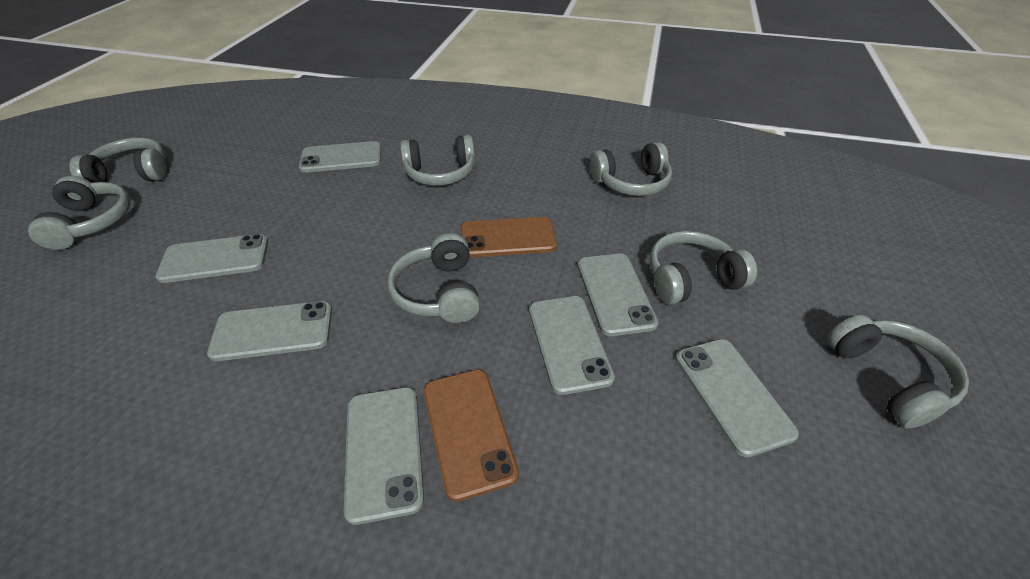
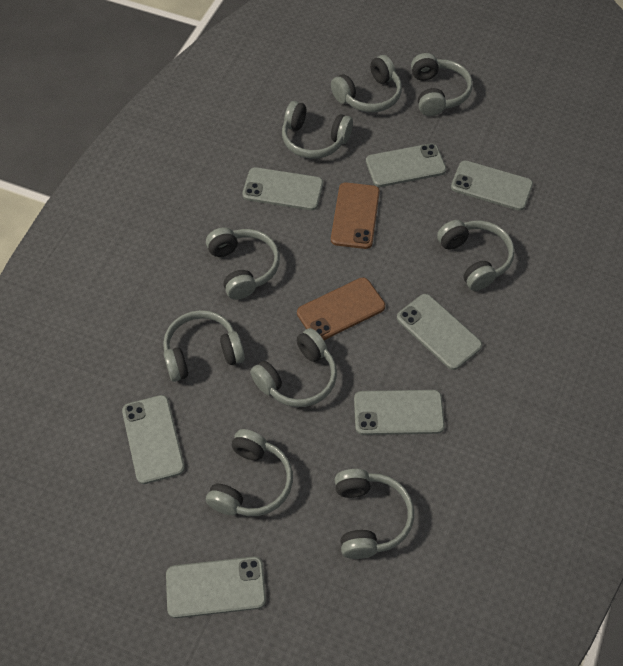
grey headphones: 7 -> 9

